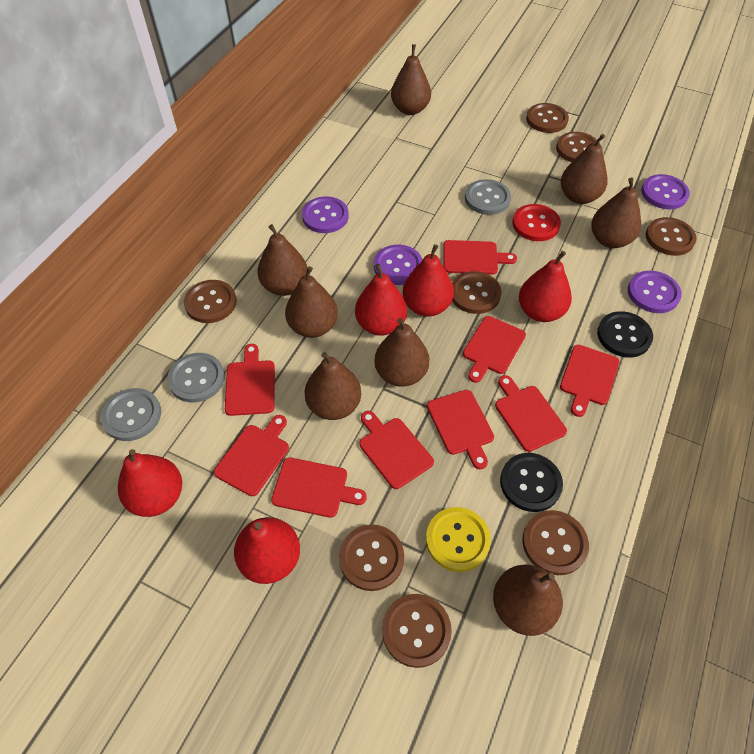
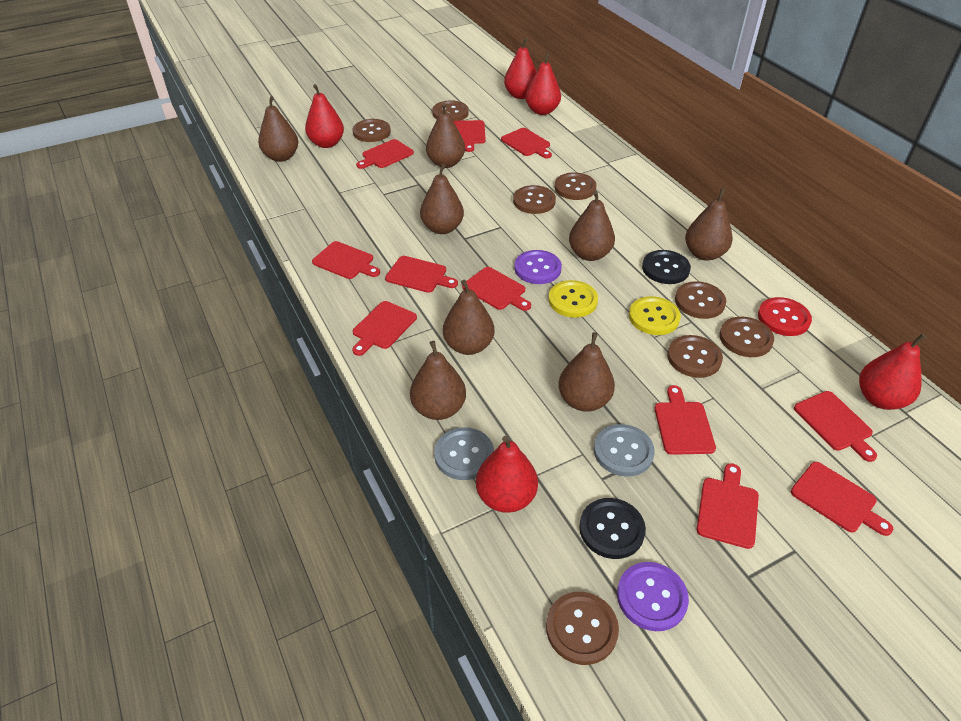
grey button: 3 -> 2
purple button: 4 -> 2
red cutting board: 9 -> 11
yellow button: 1 -> 2

